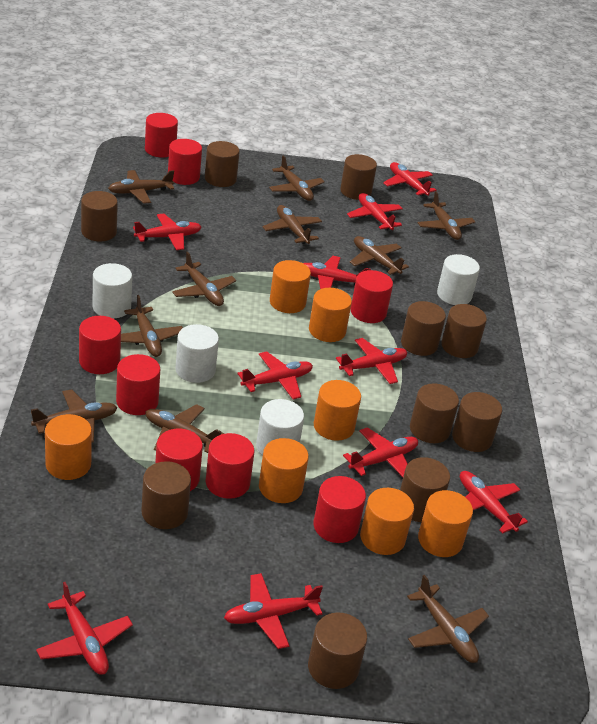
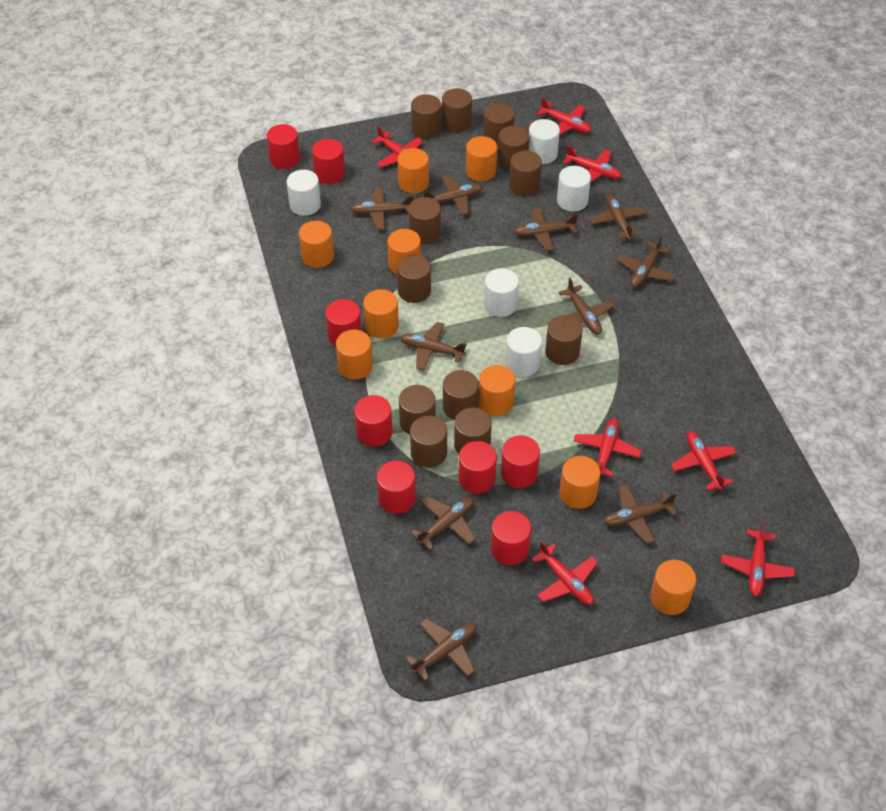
brown cylinder: 10 -> 12
orange cylinder: 7 -> 9
red plane: 10 -> 7
white cylinder: 4 -> 5

